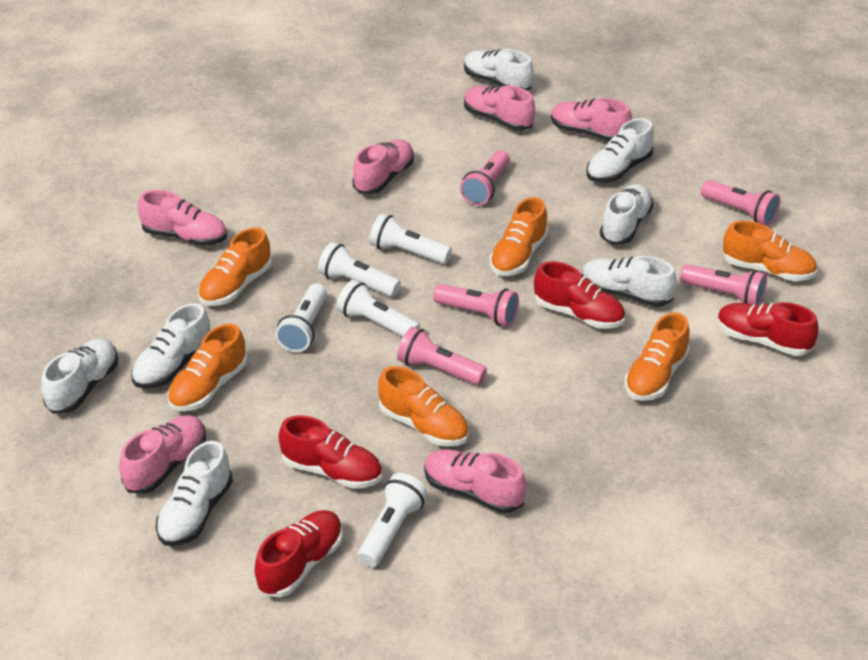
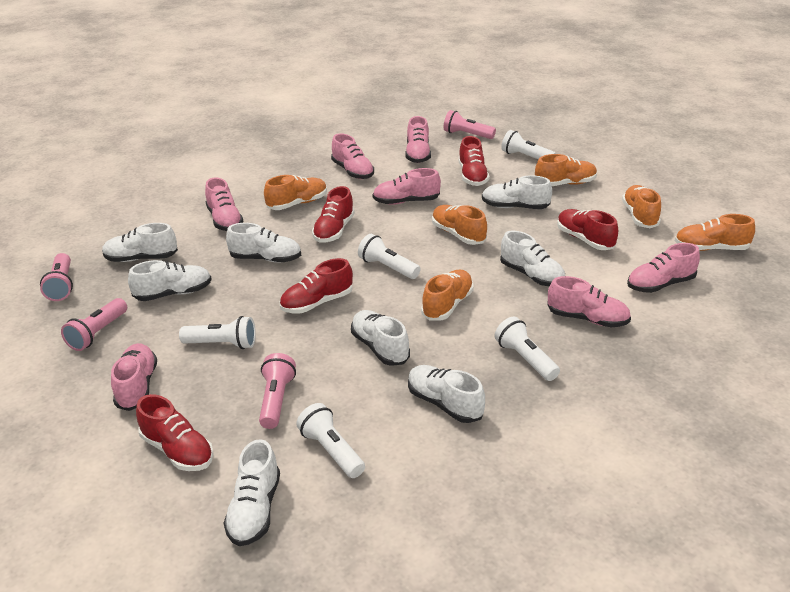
pink flashlight: 5 -> 4
pink shoe: 6 -> 7
red shoe: 4 -> 5
white shoe: 7 -> 8

